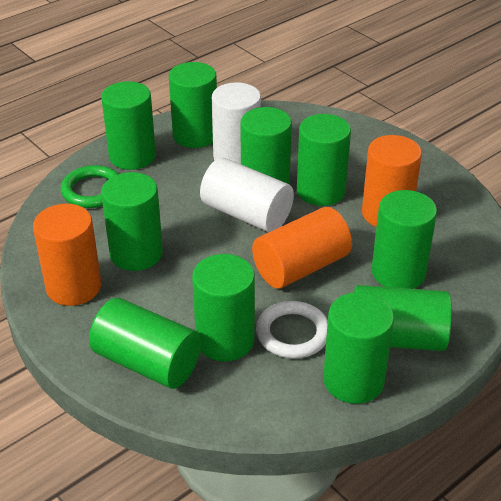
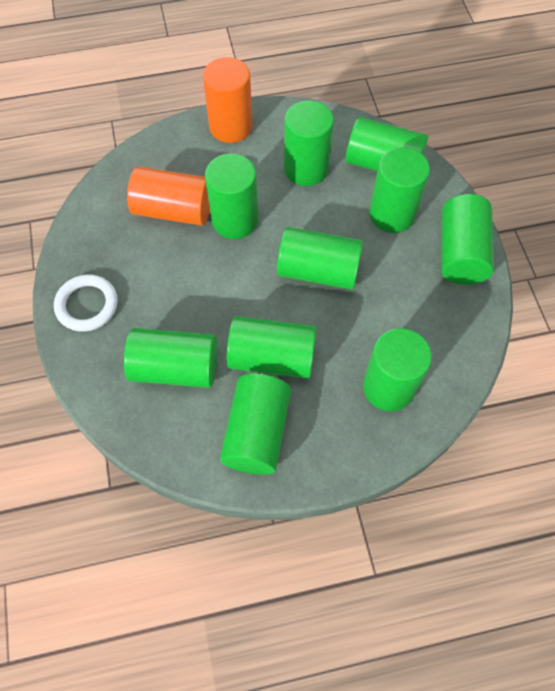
green ring: 1 -> 0
orange cylinder: 3 -> 2
white cylinder: 2 -> 0

